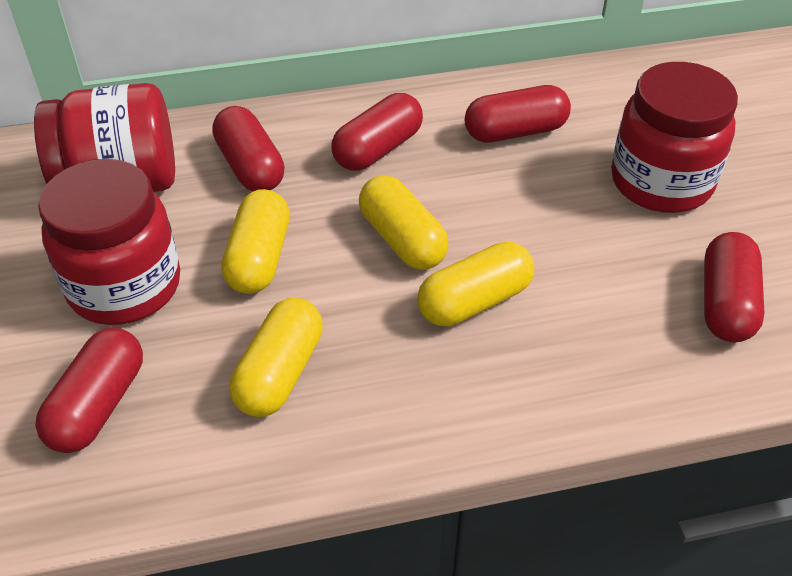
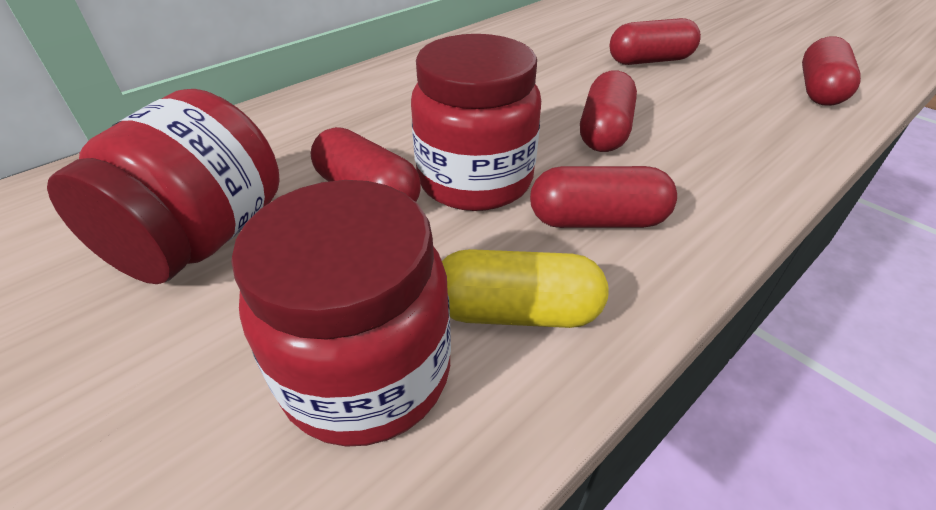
yellow capsule: 4 -> 1

